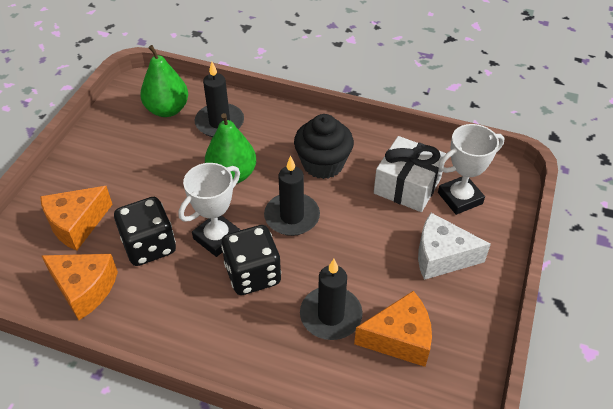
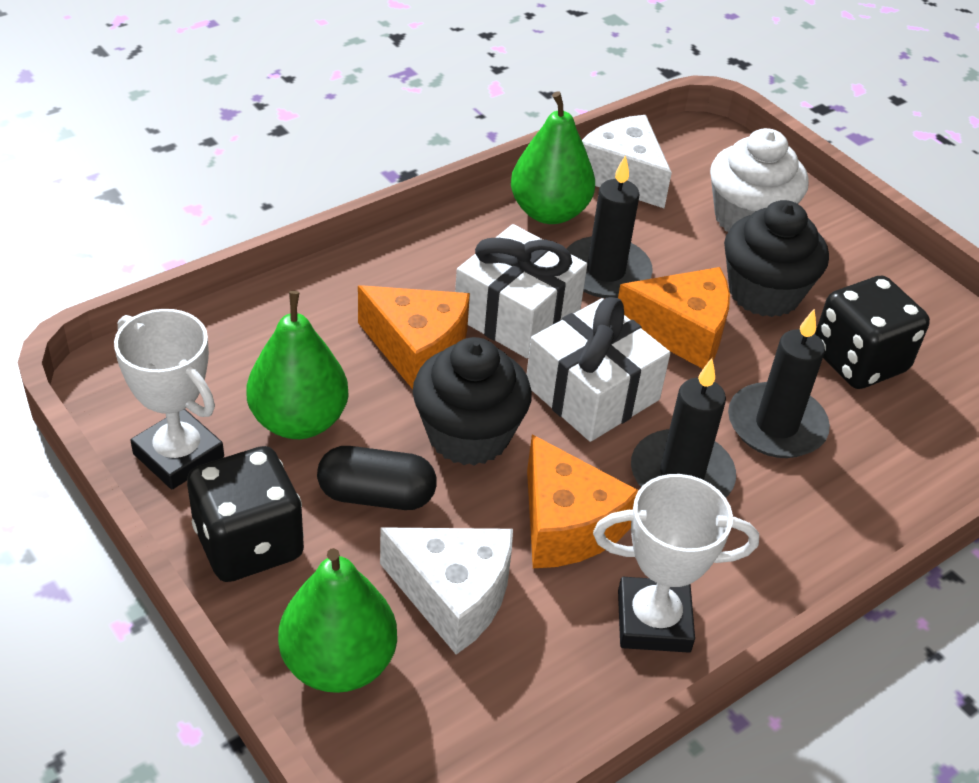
black capsule: 0 -> 1
black cupcake: 1 -> 2
green pear: 2 -> 3
white cheese: 1 -> 2
white cupcake: 0 -> 1
white gift: 1 -> 2

